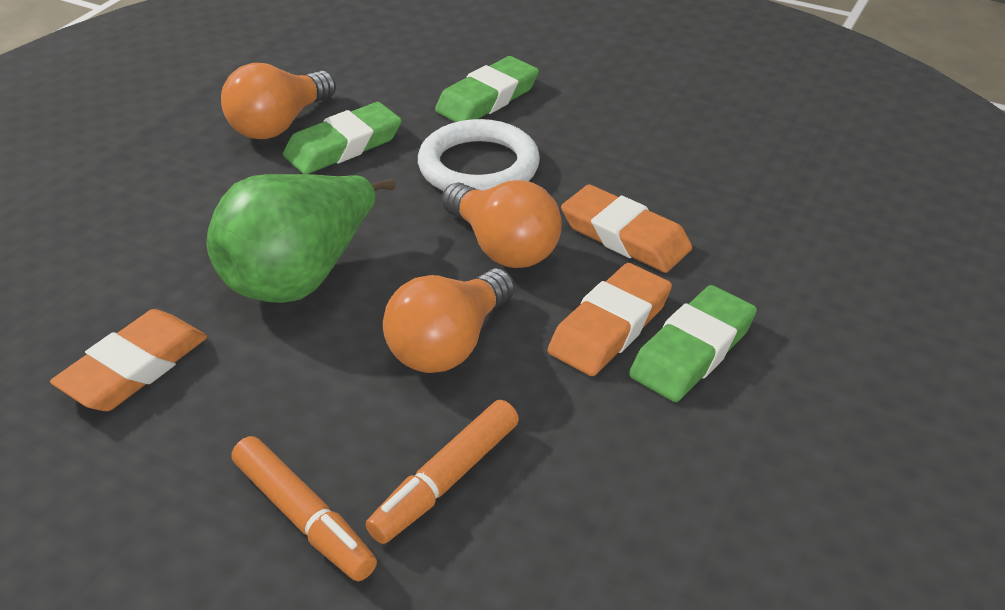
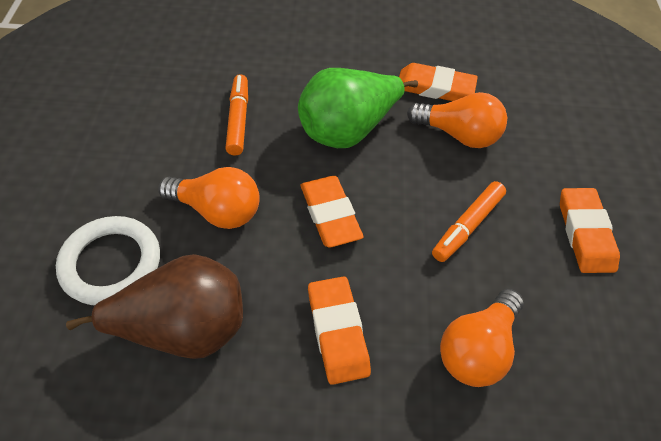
brown pear: 0 -> 1
green eraser: 3 -> 0
orange eraser: 3 -> 4

